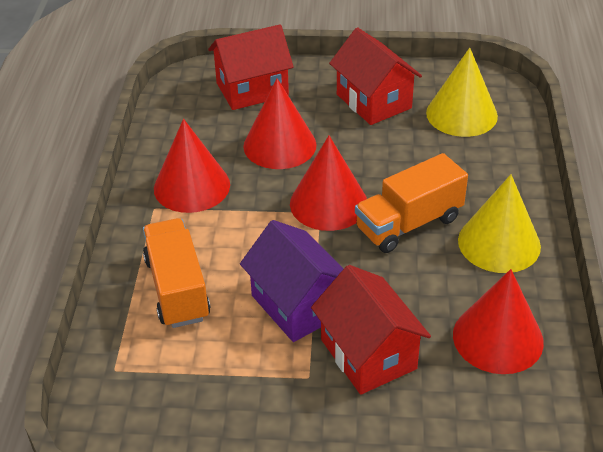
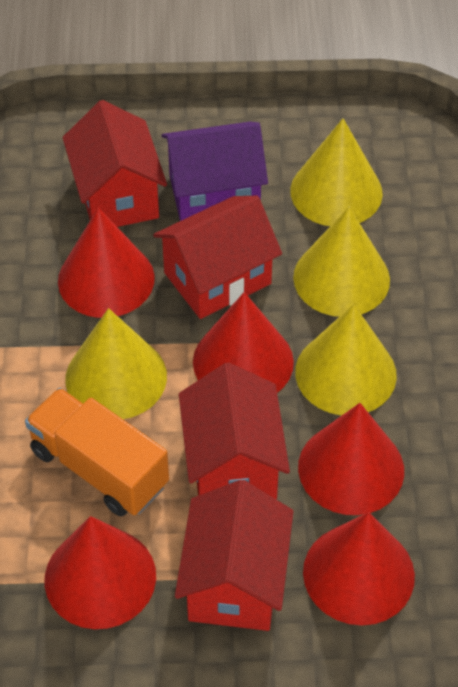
orange truck: 2 -> 1
red cone: 4 -> 5
red house: 3 -> 4
yellow cone: 2 -> 4

